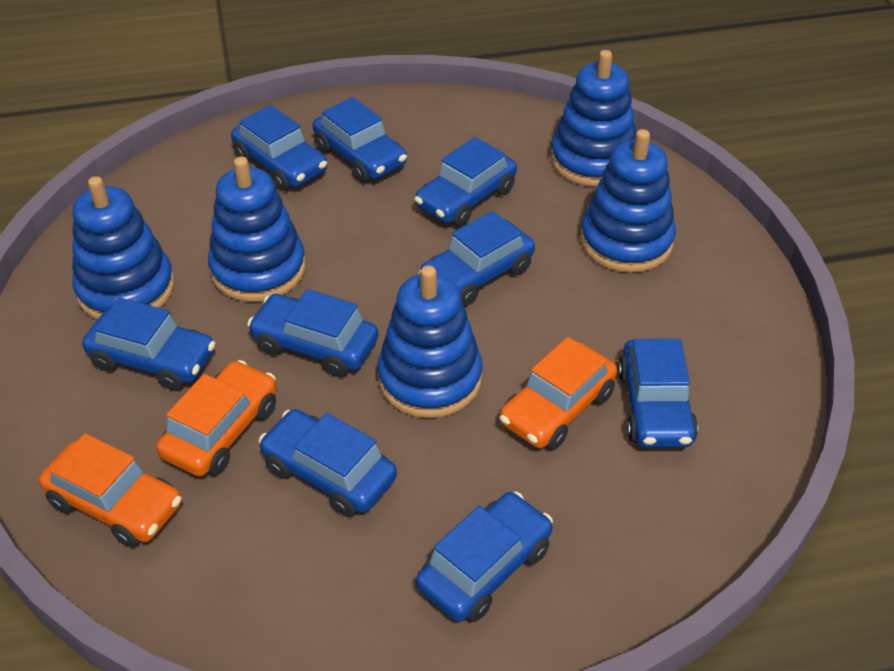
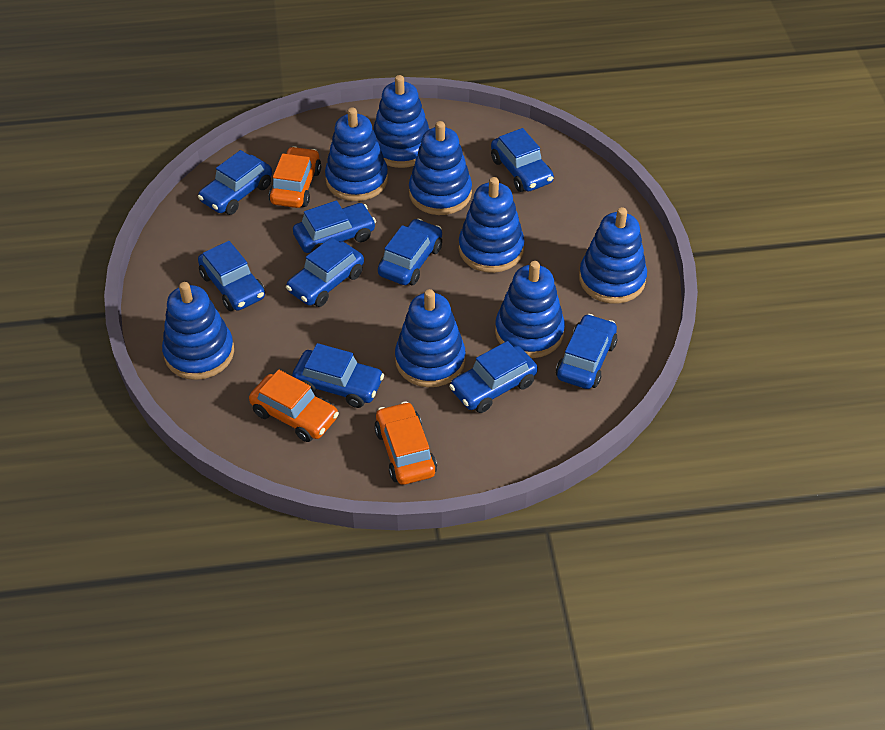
blue stacking toy: 5 -> 8

